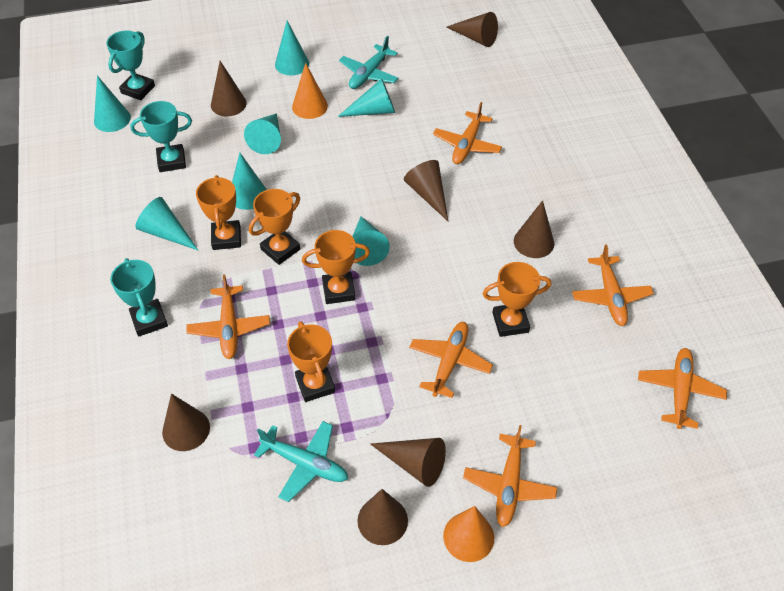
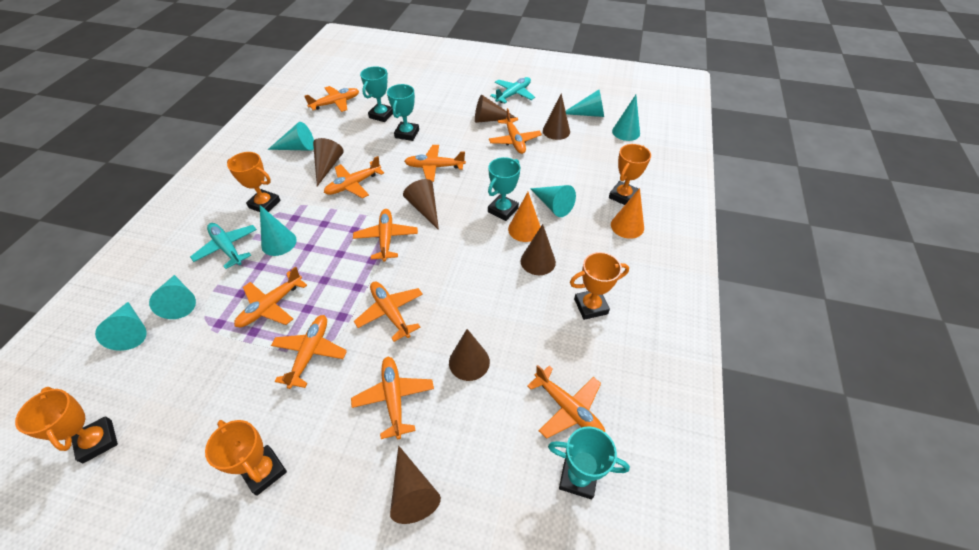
orange plane: 6 -> 10
turquoise trophy: 3 -> 4

